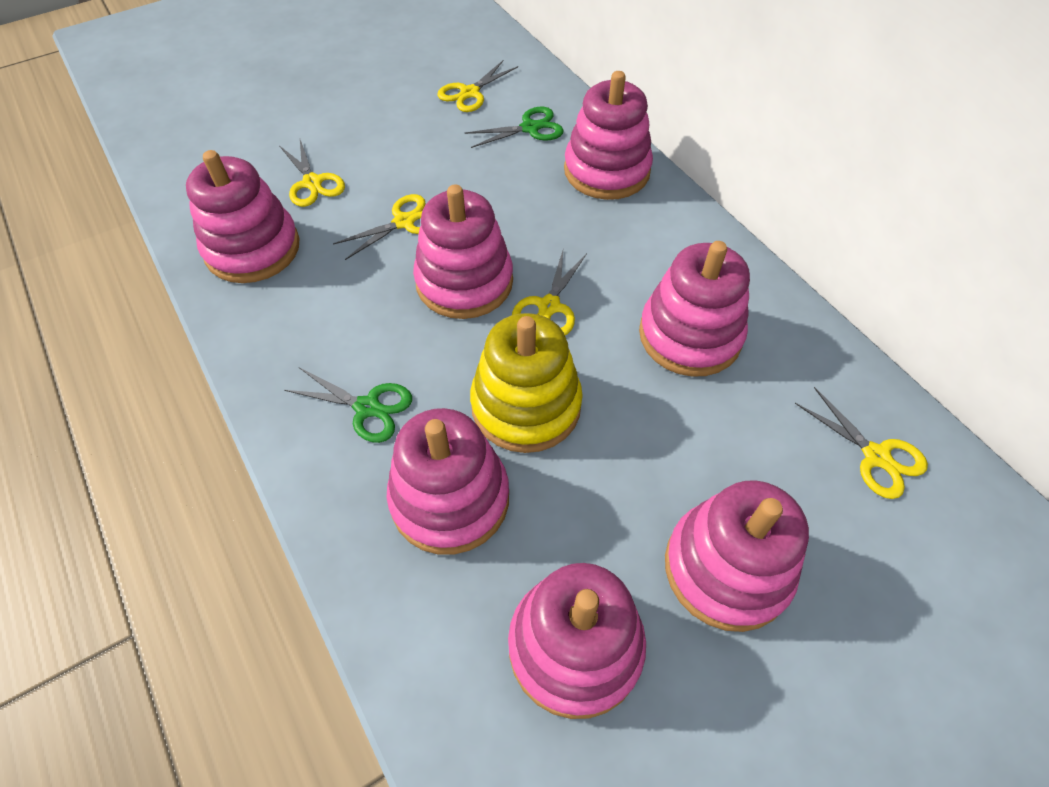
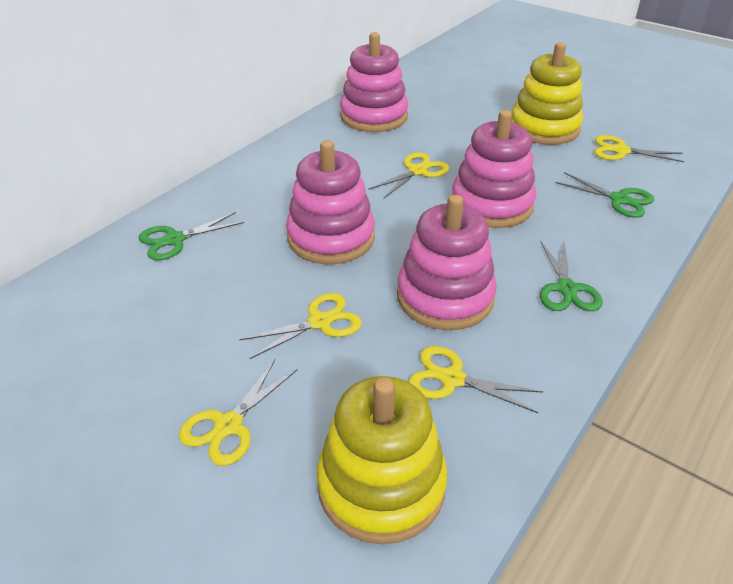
green scissors: 2 -> 3
pink stacking toy: 7 -> 4
yellow stacking toy: 1 -> 2

